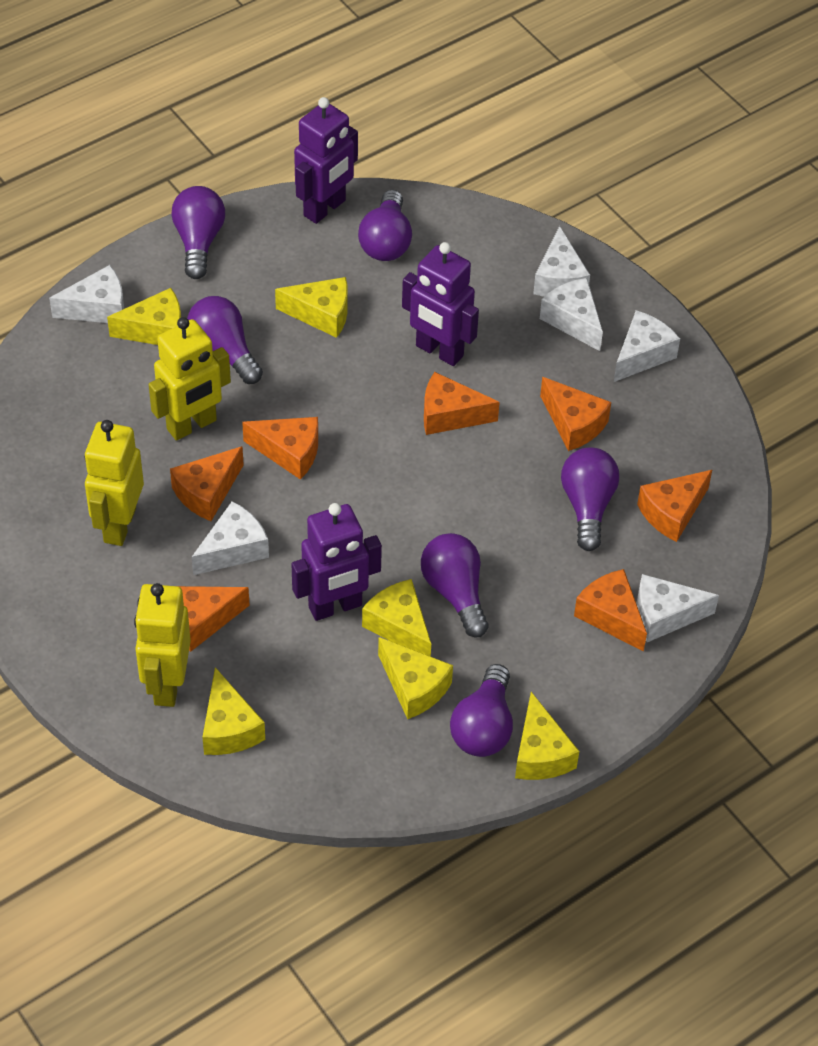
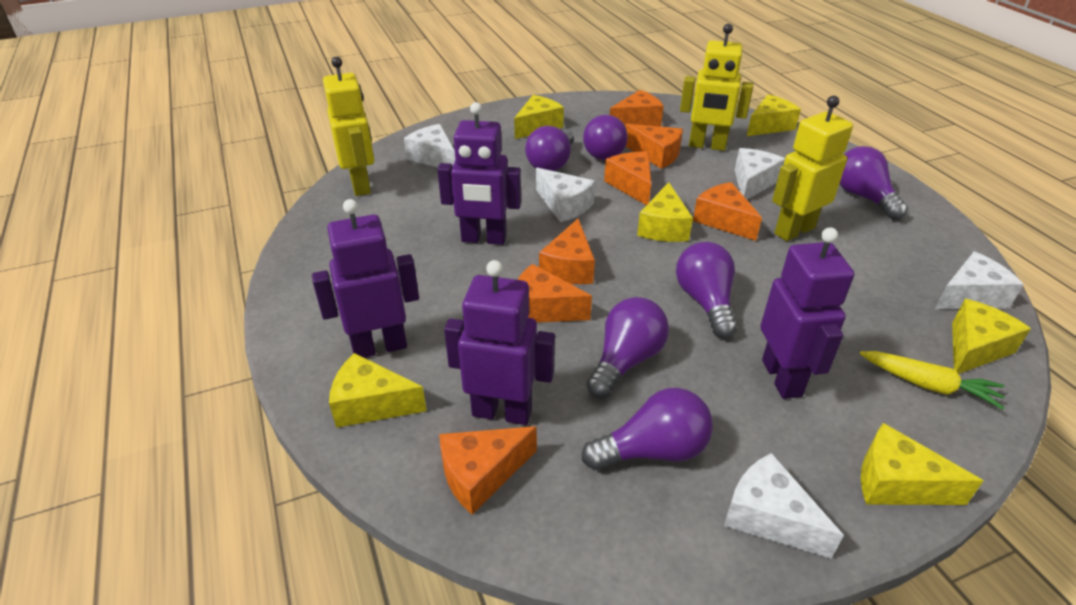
purple robot: 3 -> 4
white cheese: 6 -> 5
yellow carrot: 0 -> 1

